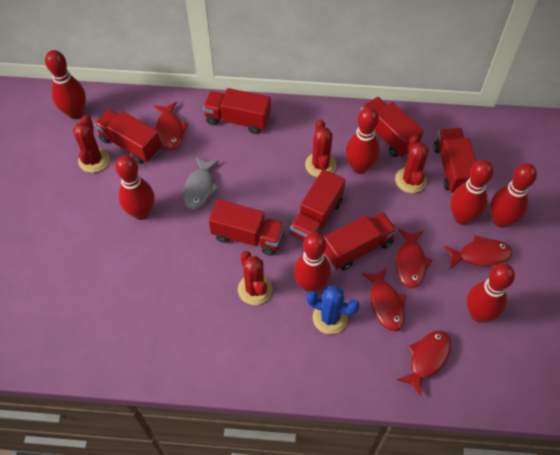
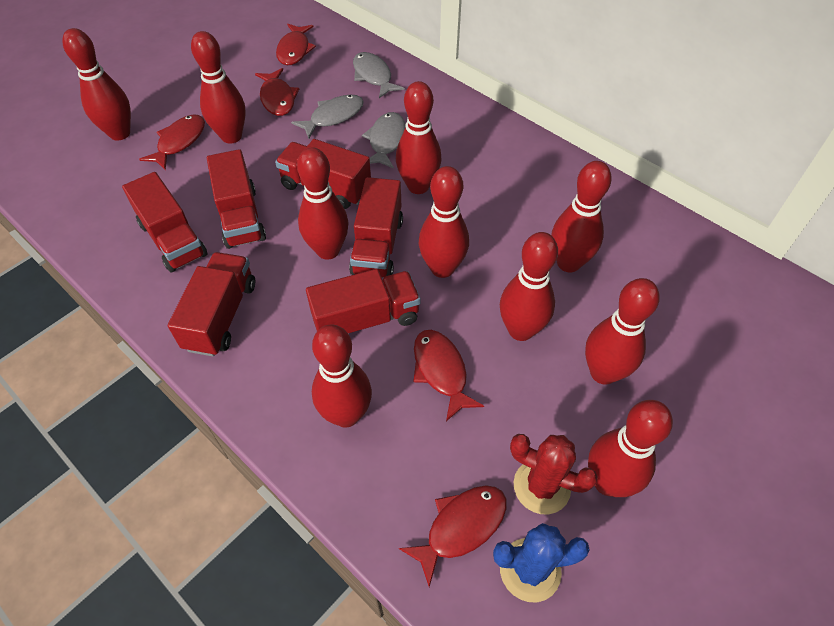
grey fish: 1 -> 3
red bowling pin: 7 -> 10
red cactus: 4 -> 1
red truck: 7 -> 6

